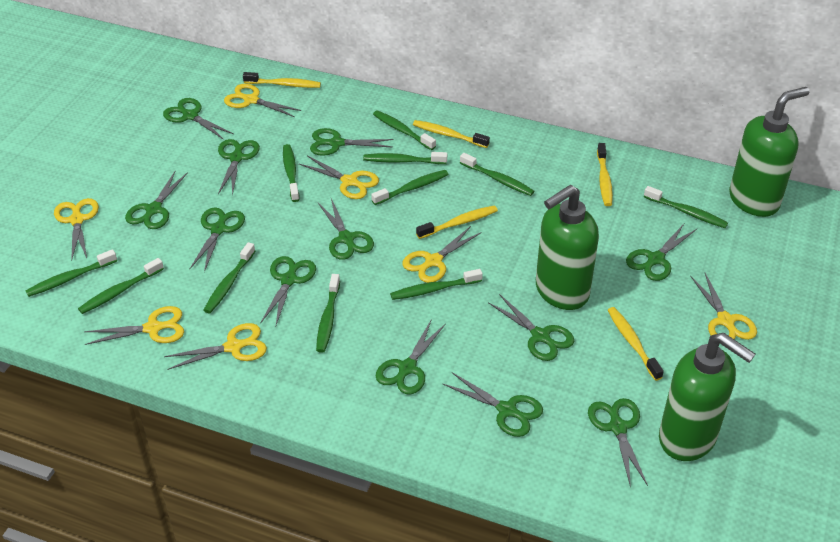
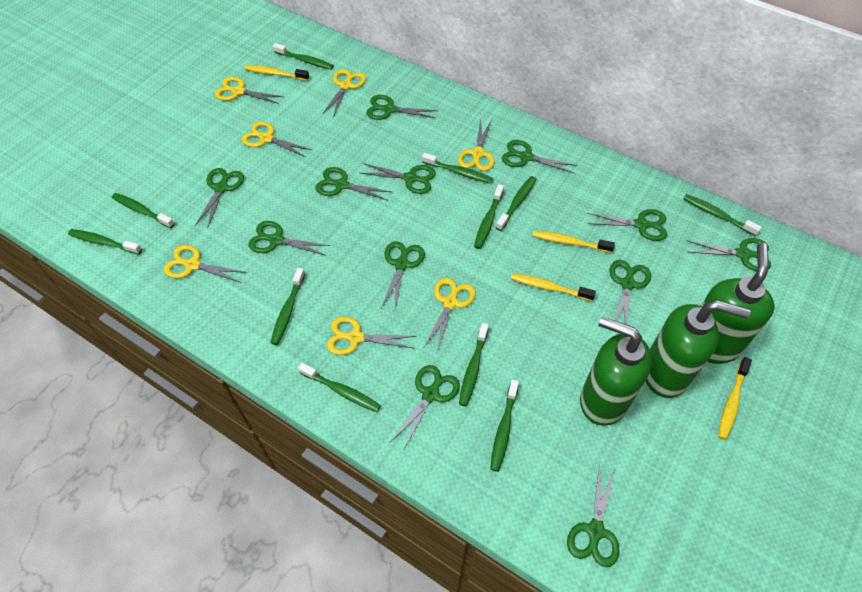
yellow toothbrush: 5 -> 4

